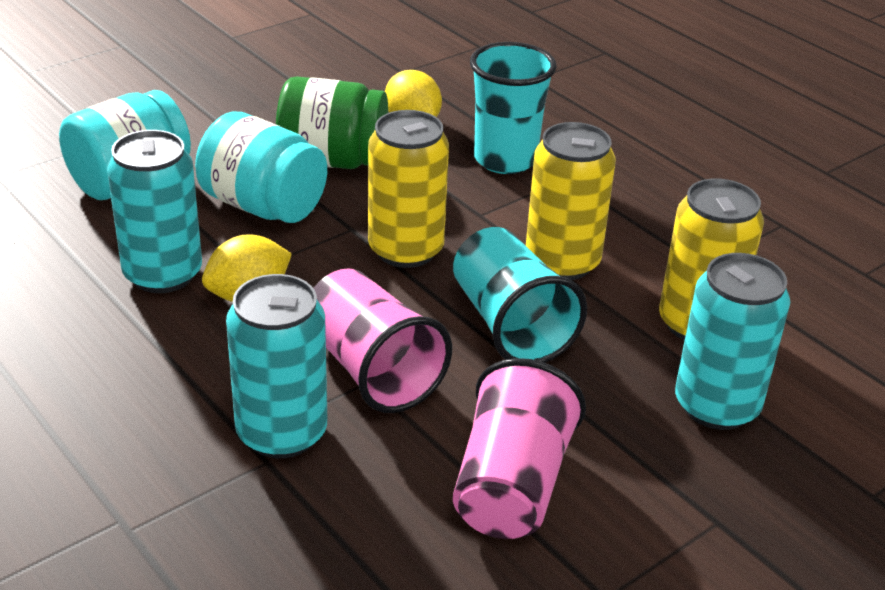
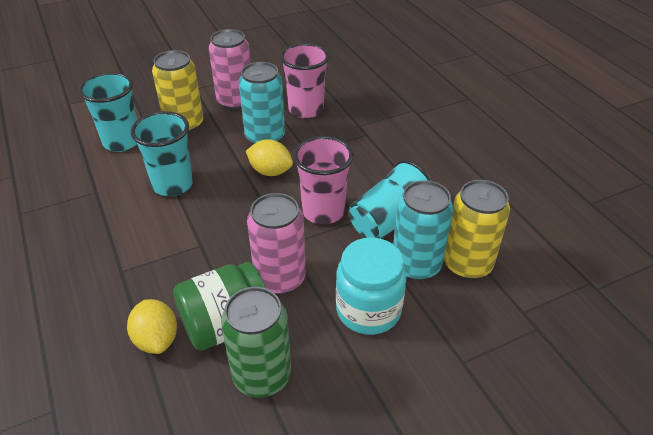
green can: 0 -> 1
pink can: 0 -> 2
turquoise can: 3 -> 2
turquoise cup: 2 -> 3
turquoise jar: 2 -> 1
yellow can: 3 -> 2

